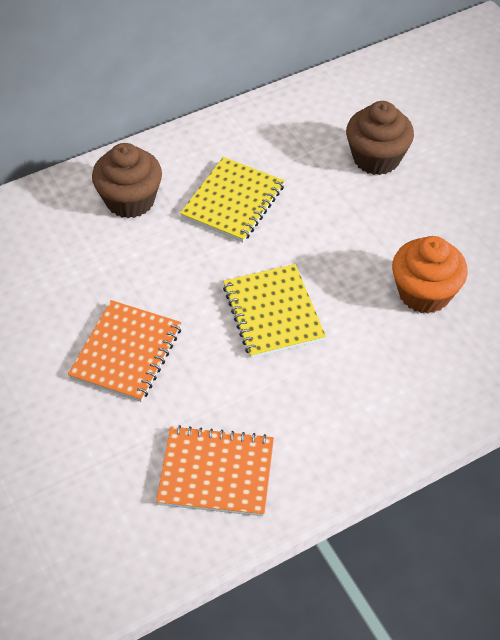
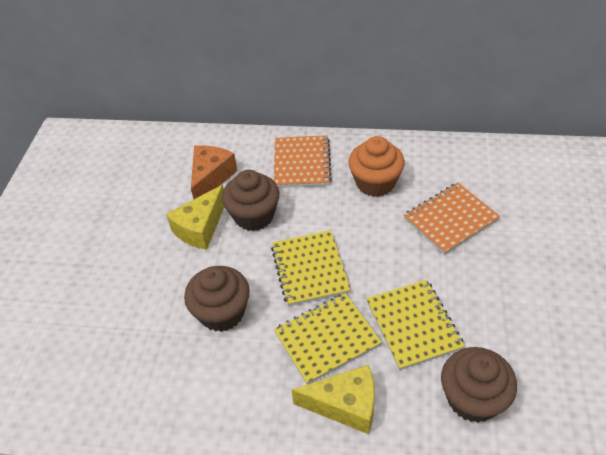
brown cupcake: 2 -> 3
orange cheese: 0 -> 1
yellow cheese: 0 -> 2
yellow notebook: 2 -> 3

